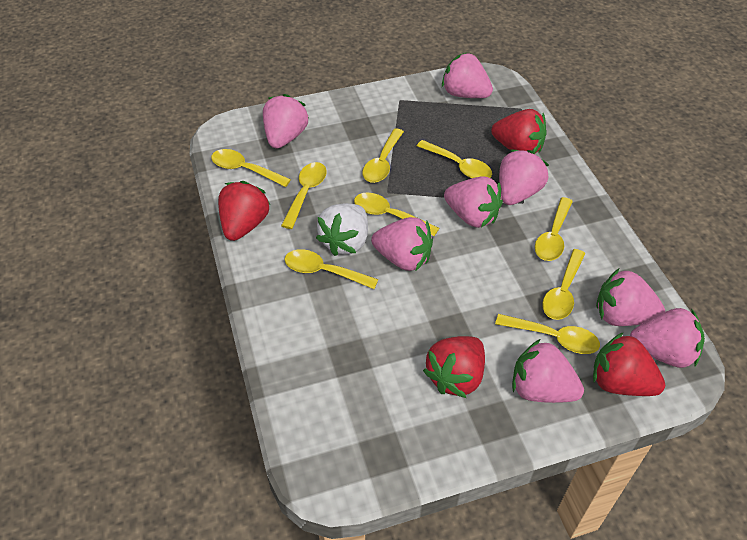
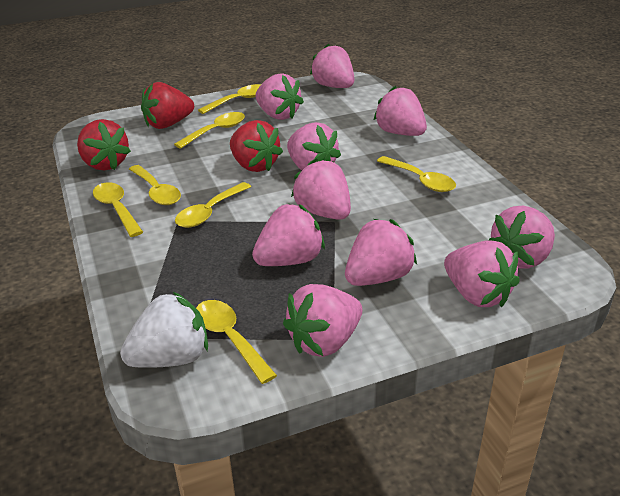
pink strawberry: 8 -> 10
red strawberry: 4 -> 3
yellow spoon: 9 -> 7

